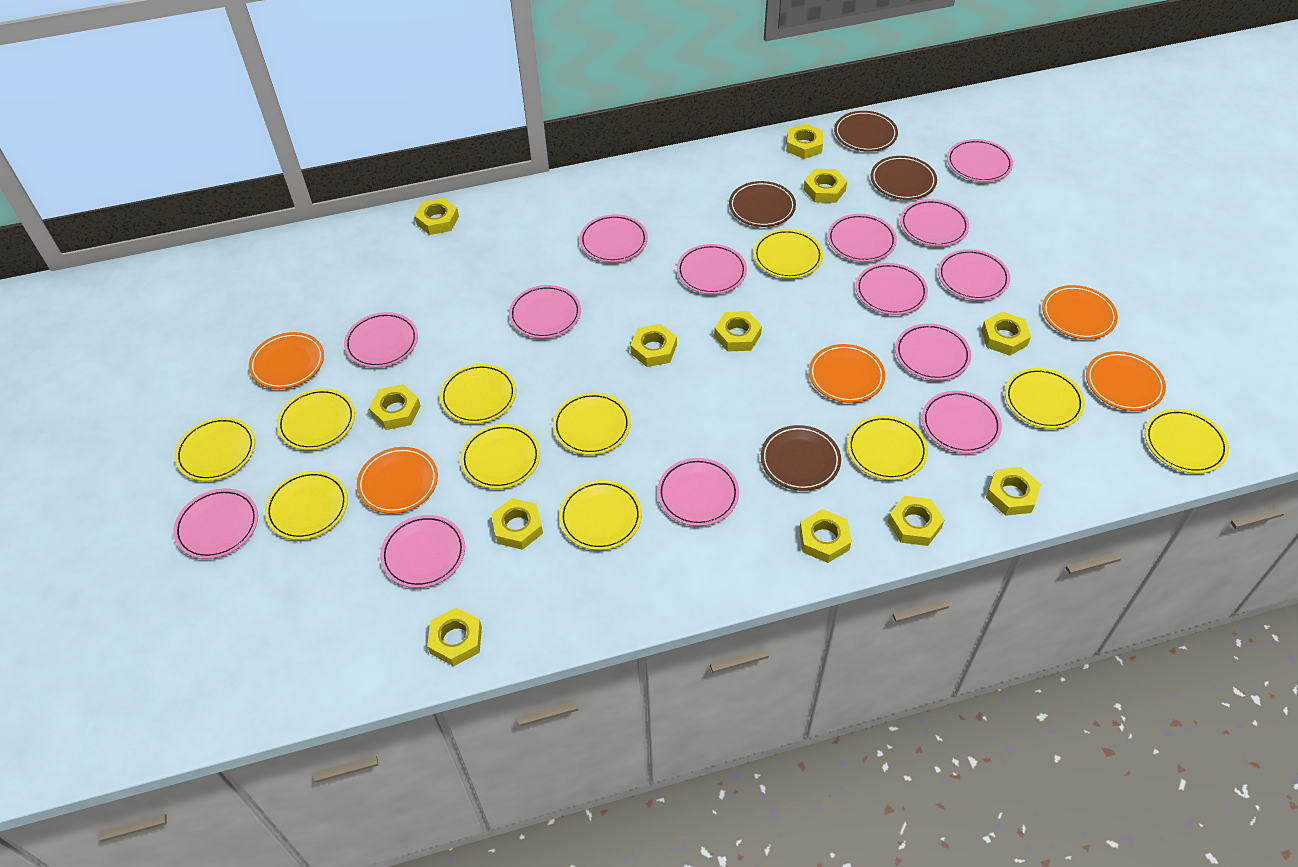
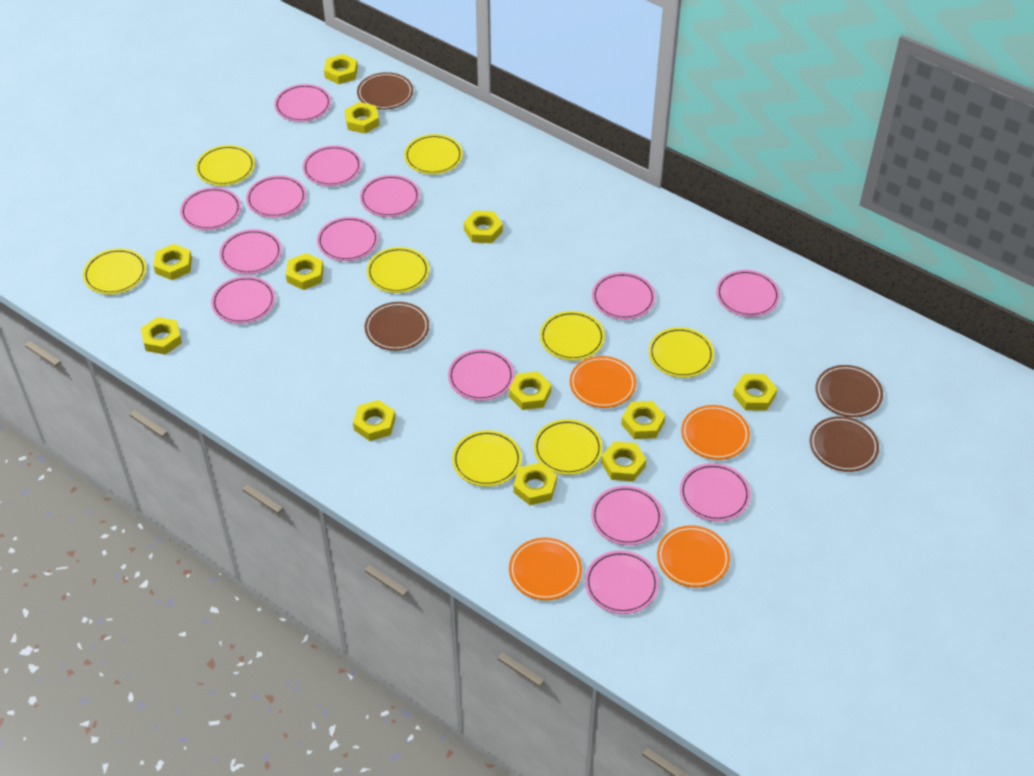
orange plate: 5 -> 4
yellow plate: 11 -> 8

